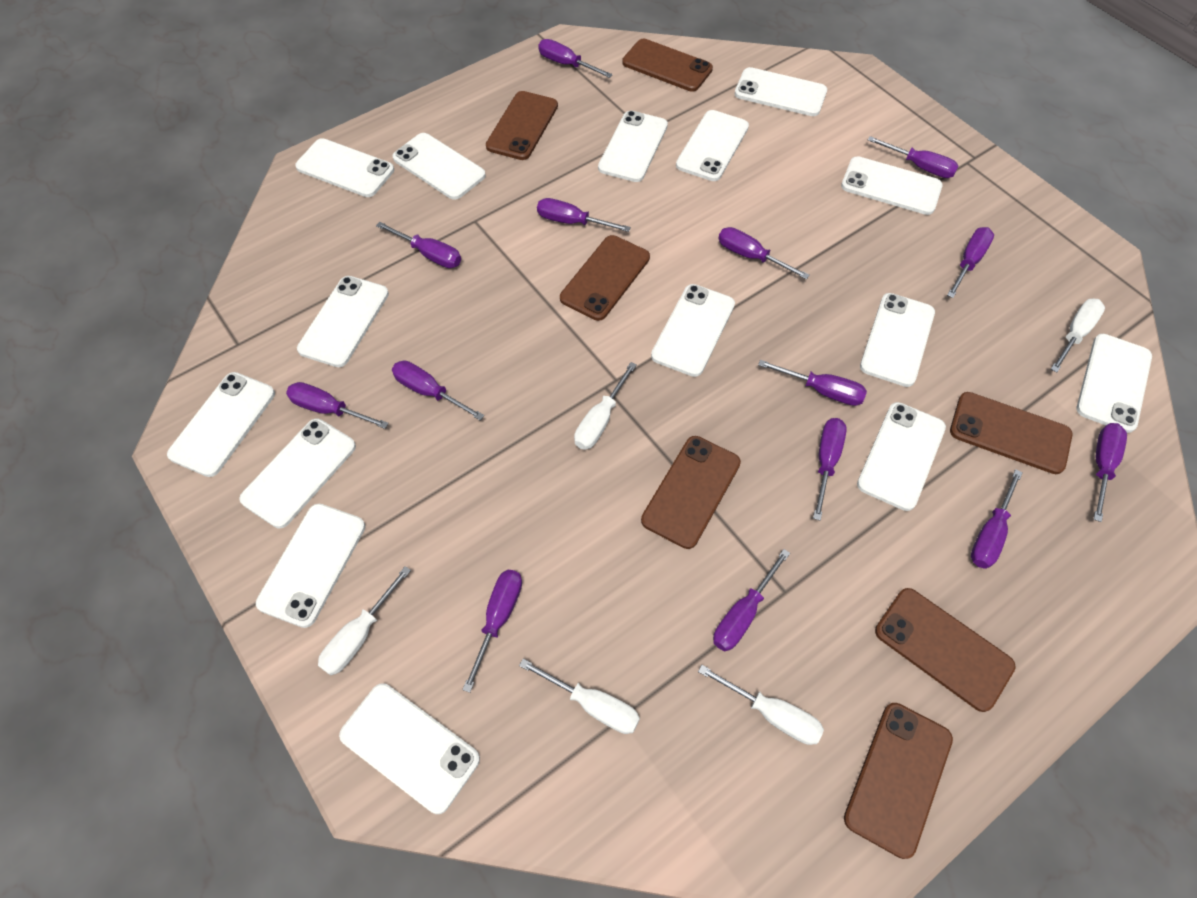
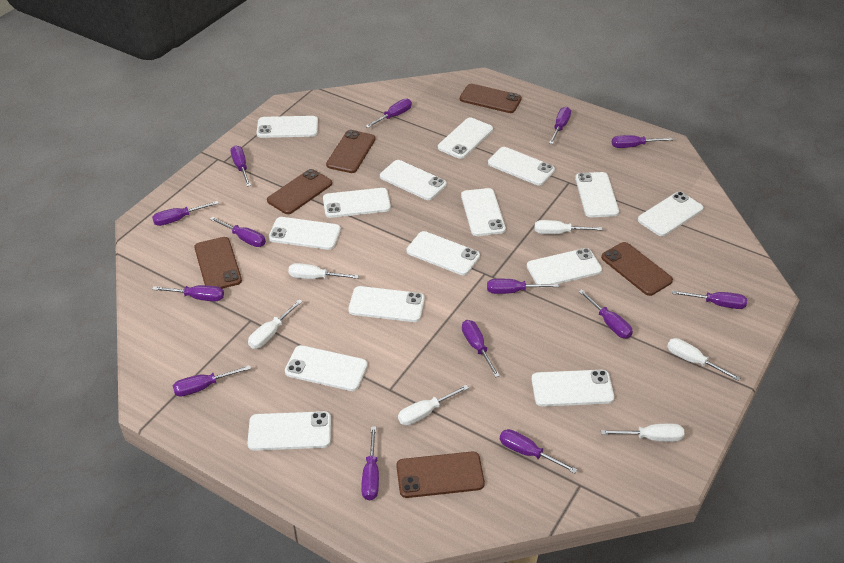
brown phone: 7 -> 6
white screwdriver: 5 -> 6

